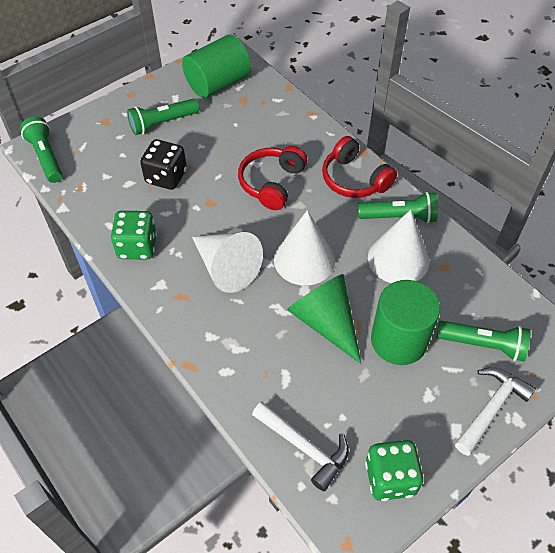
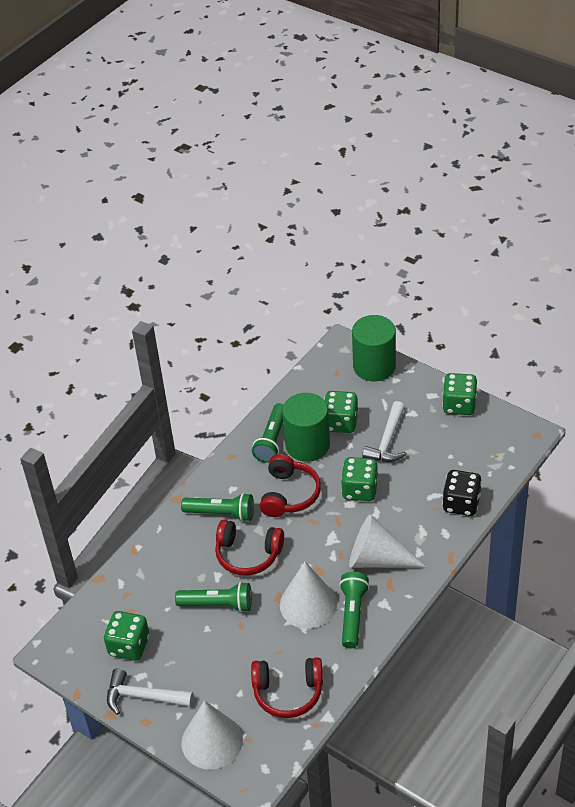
green cone: 1 -> 0
green dice: 2 -> 4
red headphones: 2 -> 3

